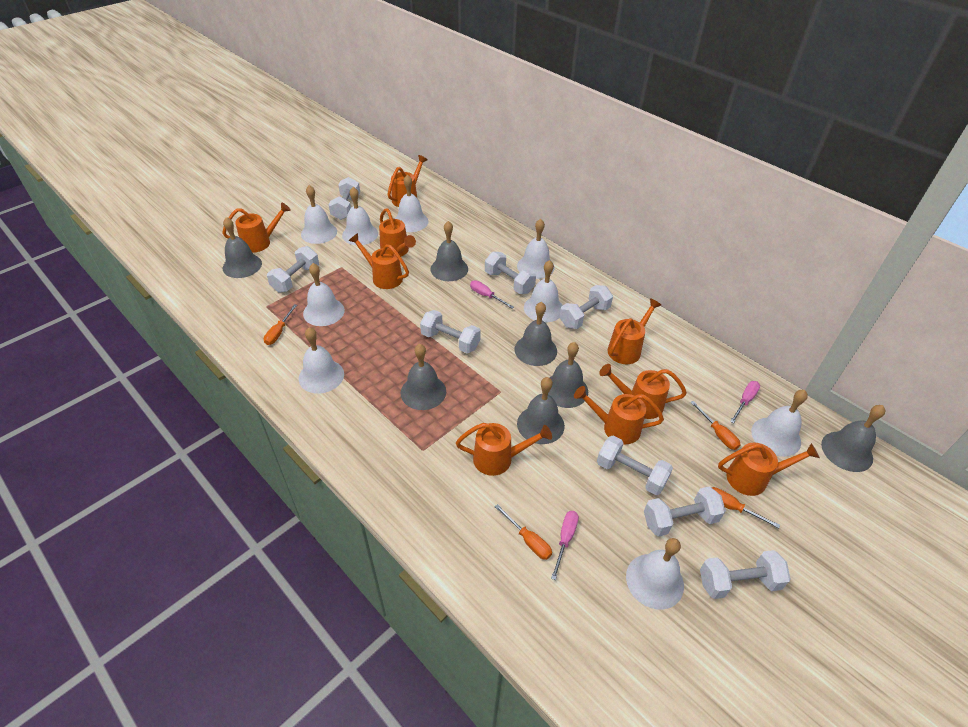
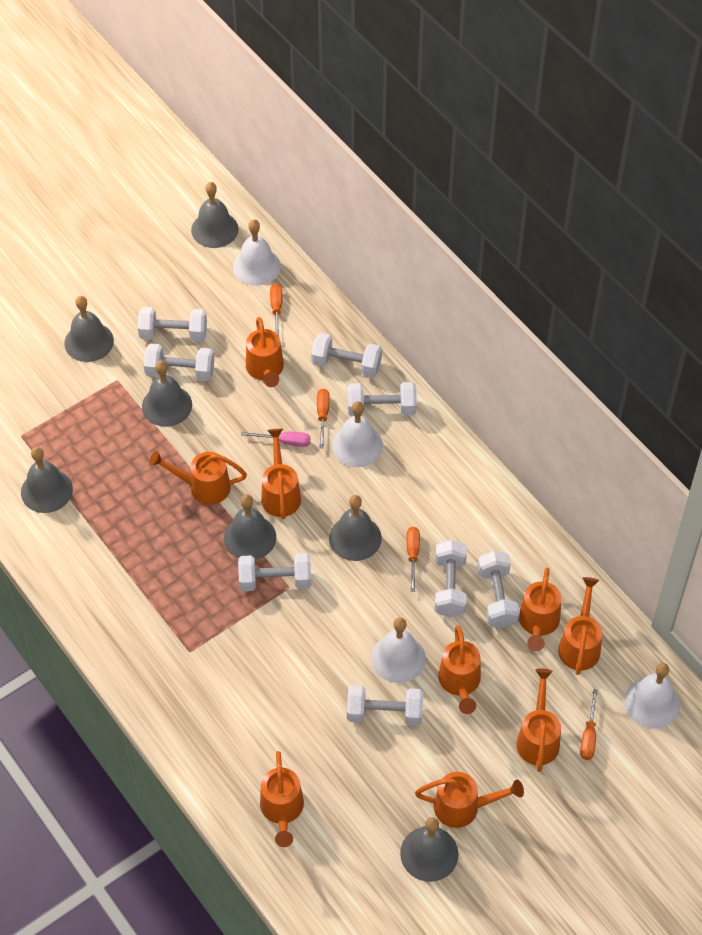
pink screwdriver: 3 -> 1
white bell: 9 -> 4

